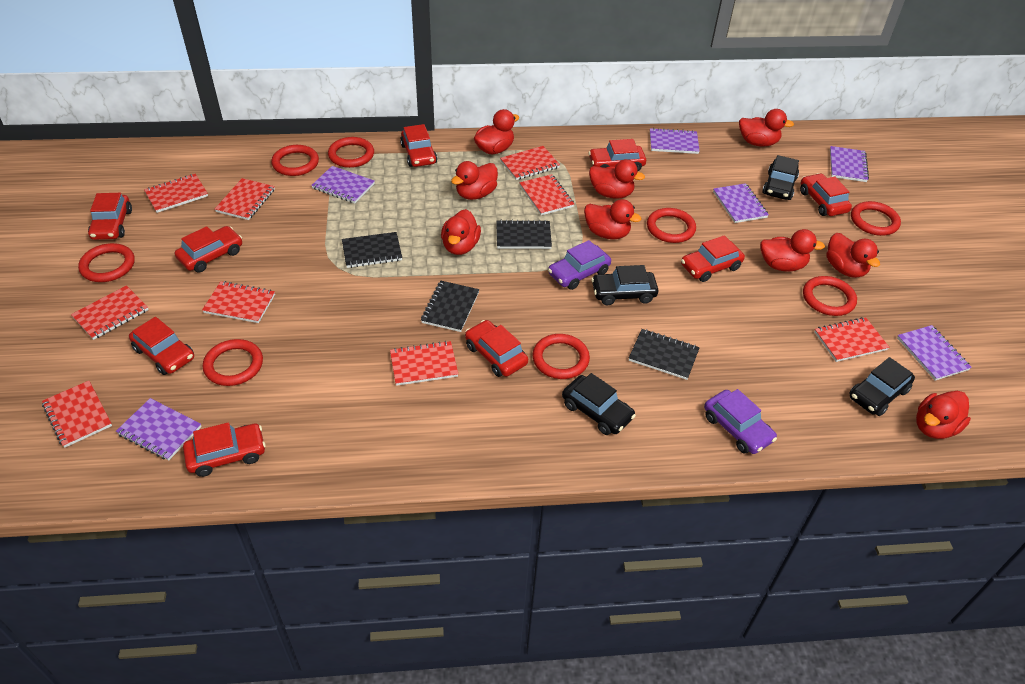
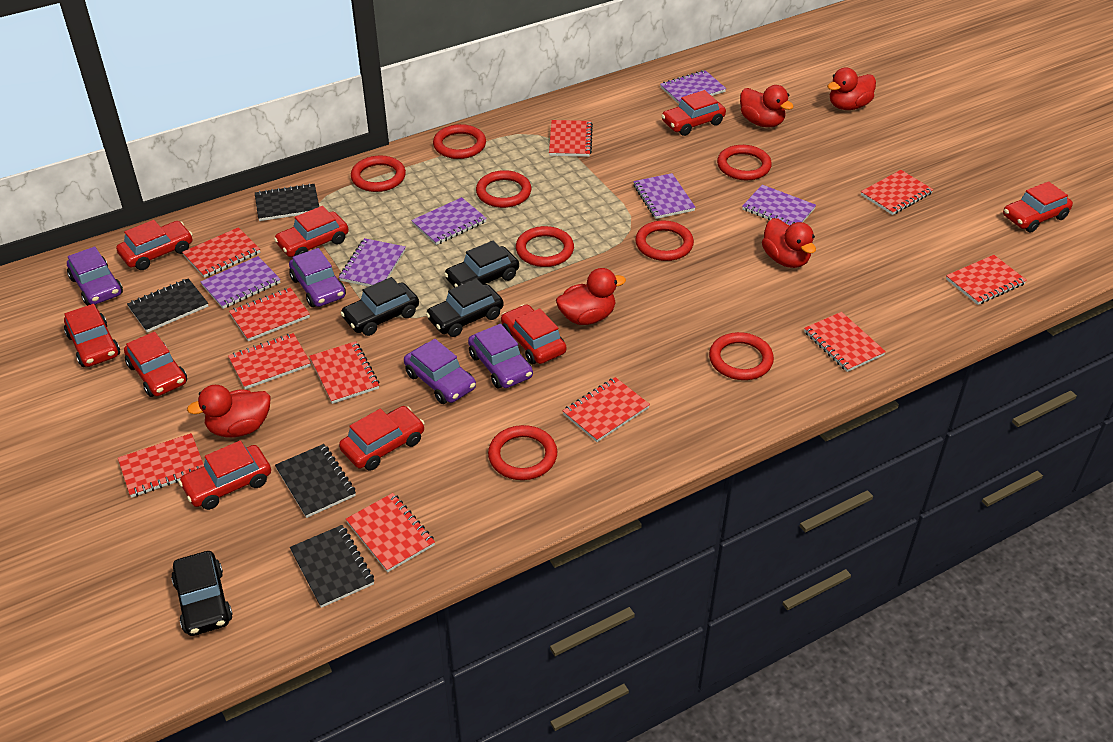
purple car: 2 -> 4
red duck: 9 -> 5
red notebook: 9 -> 11

